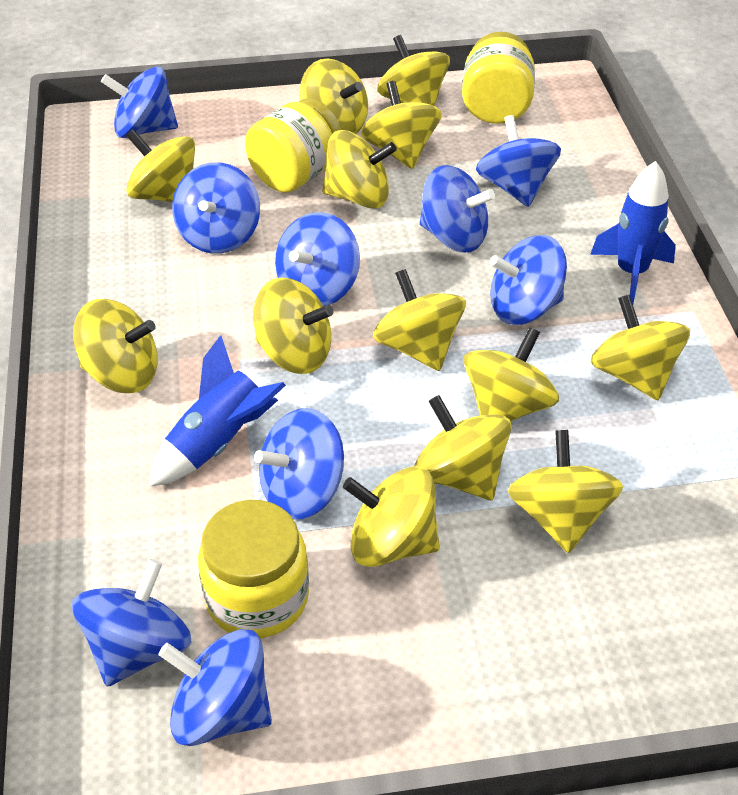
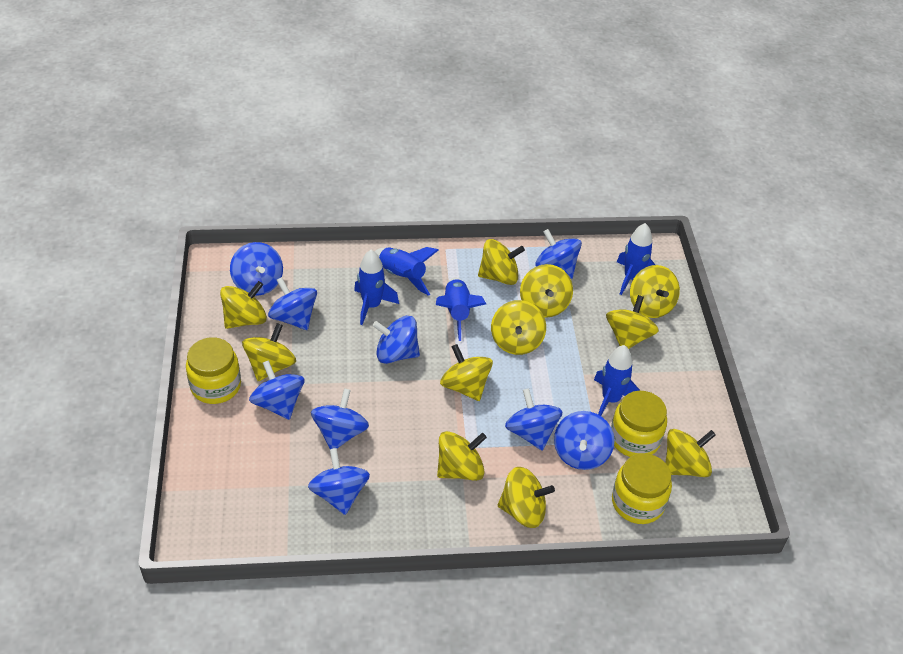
blue rocket: 2 -> 5
yellow spinning top: 13 -> 11

